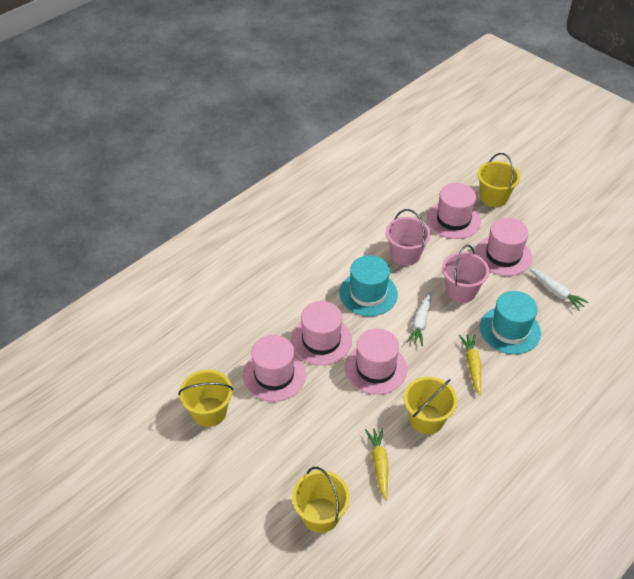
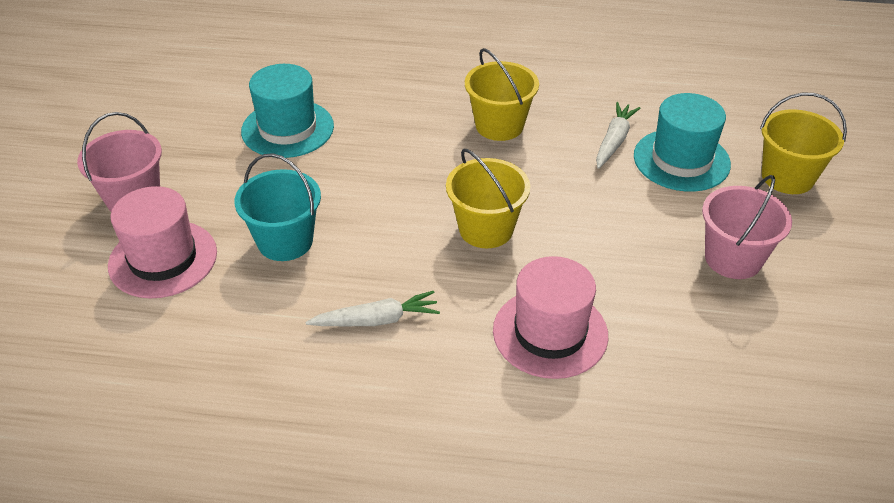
pink hat: 5 -> 2
turquoise bucket: 0 -> 1
yellow bucket: 4 -> 3
yellow carrot: 2 -> 0

